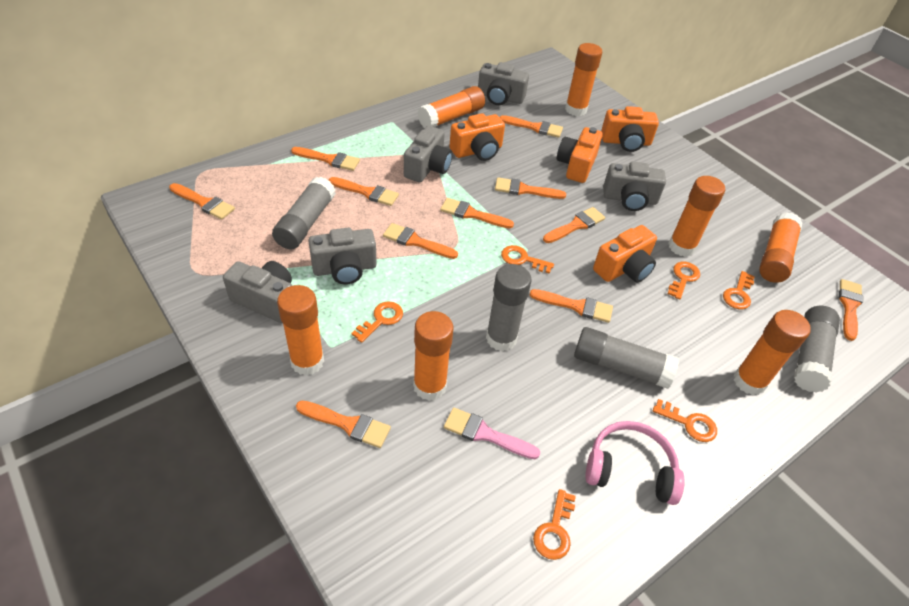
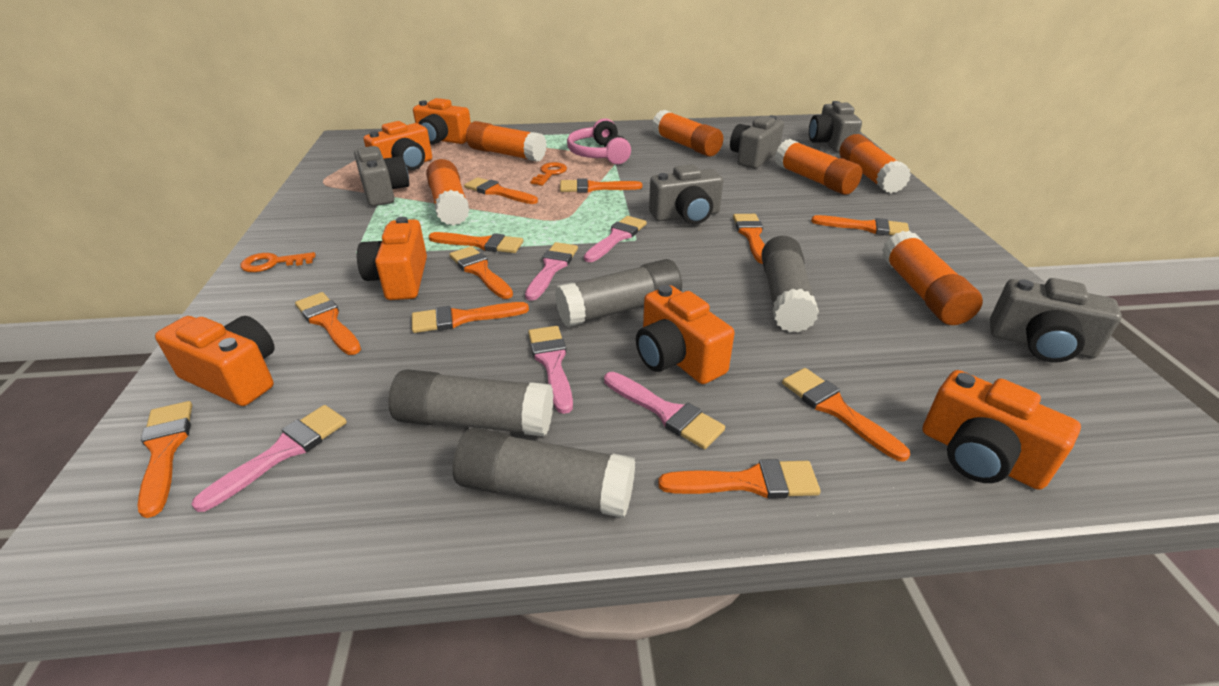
orange camera: 4 -> 6
orange glue stick: 7 -> 6
orange key: 6 -> 2
pink brush: 1 -> 5

